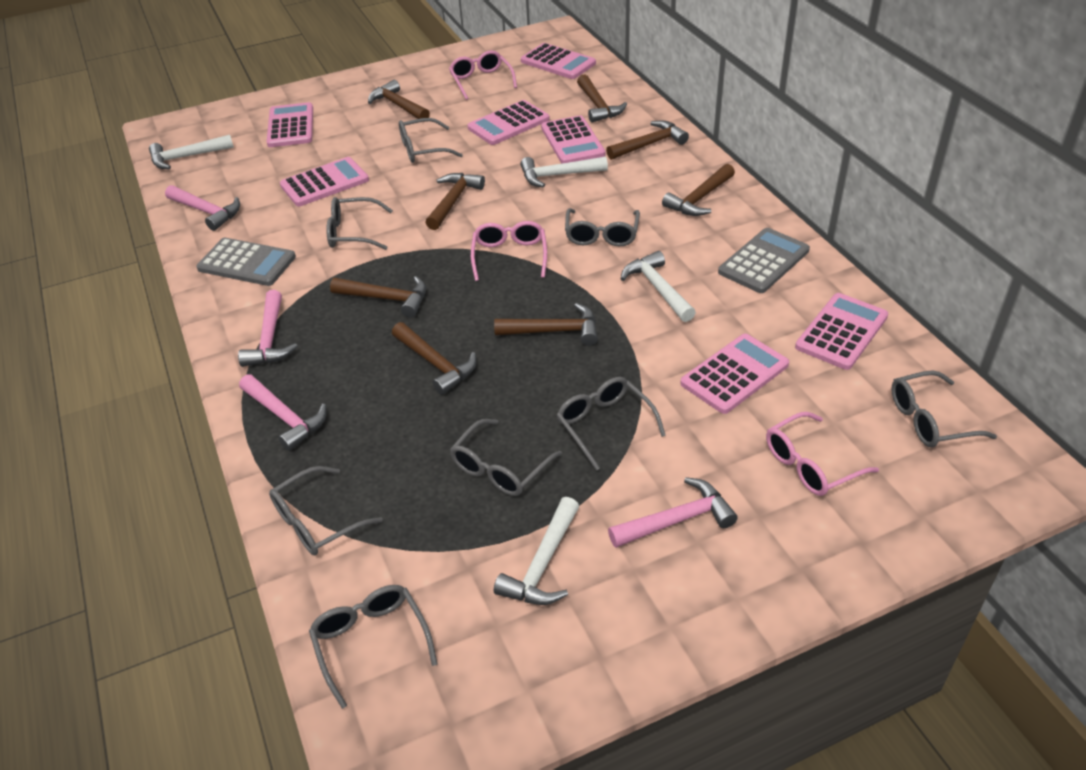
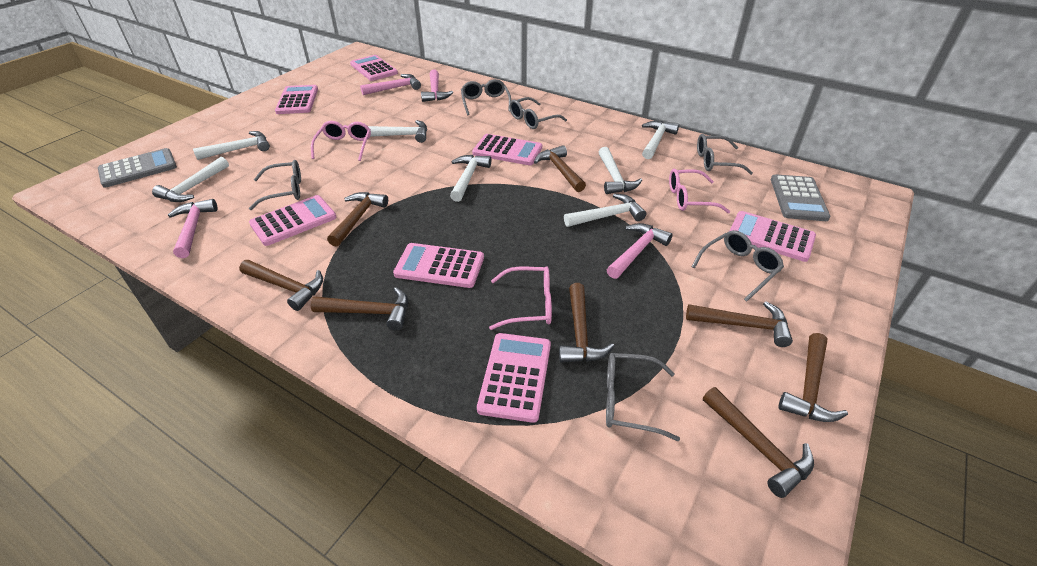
grey glasses: 8 -> 6
white hammer: 4 -> 7

